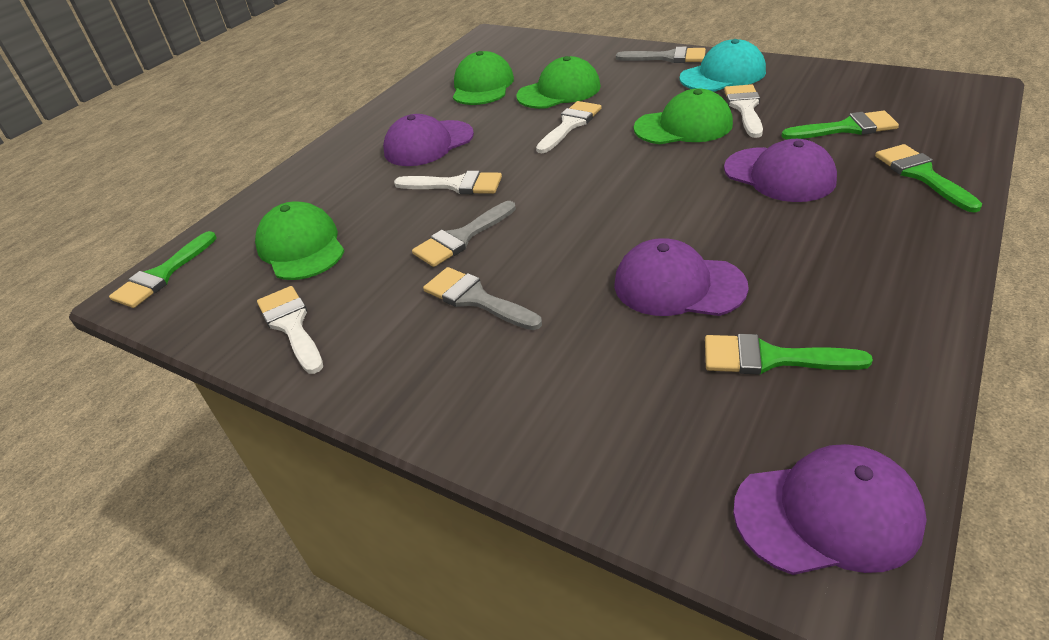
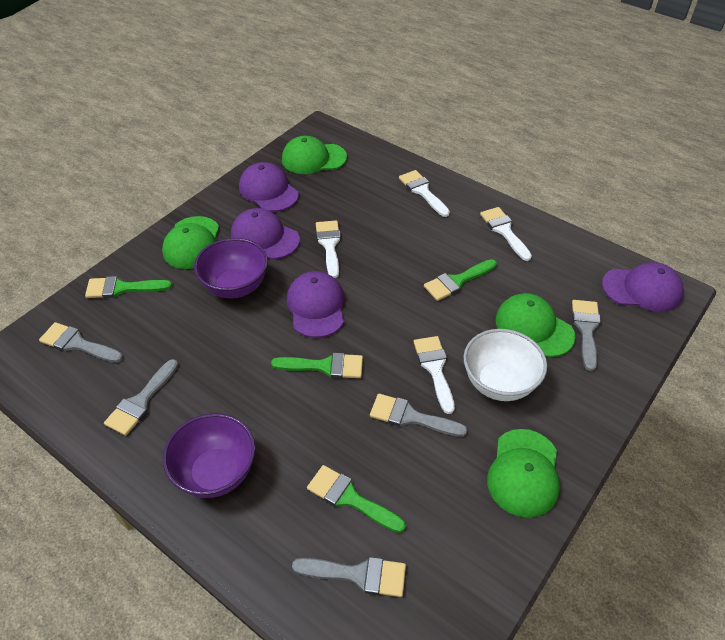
grey brush: 3 -> 5
purple bowl: 0 -> 2
turquoise cap: 1 -> 0
white bowl: 0 -> 1

